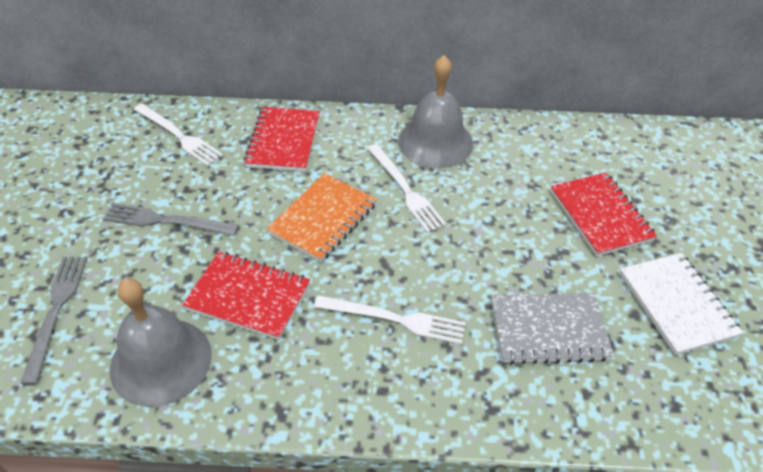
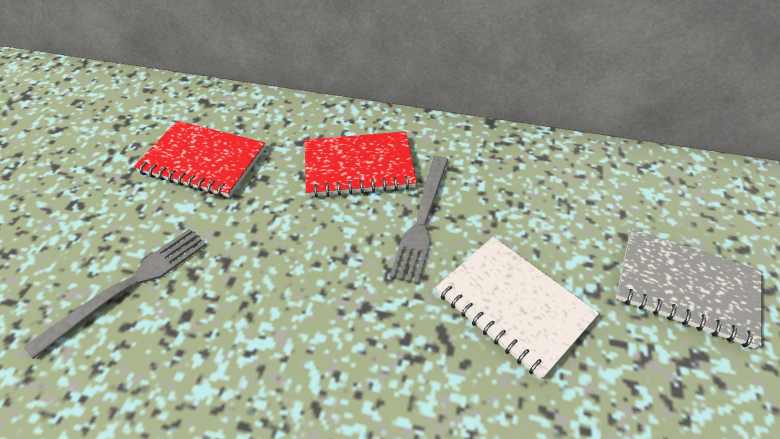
grey bell: 2 -> 0
orange notebook: 1 -> 0
red notebook: 3 -> 2
white fork: 3 -> 0

